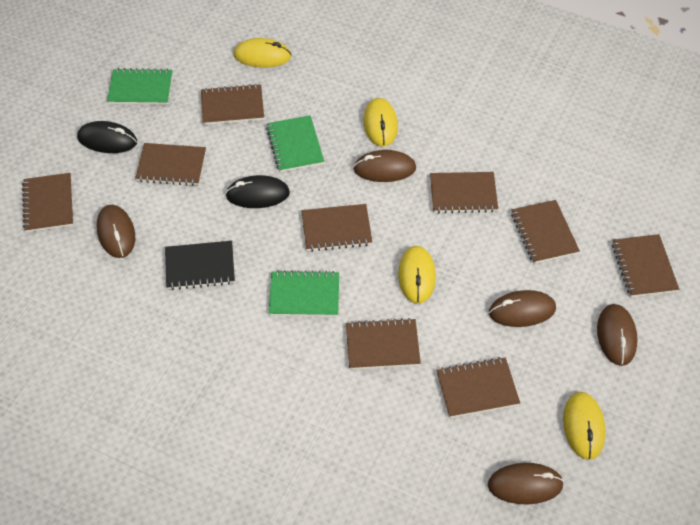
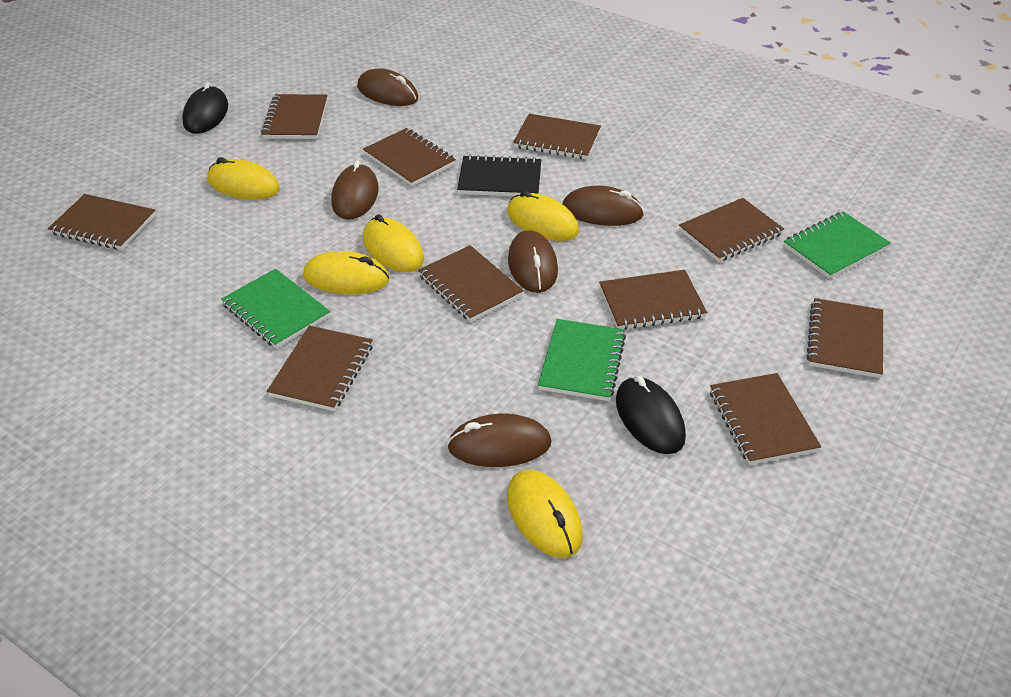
brown notebook: 9 -> 10
yellow mouse: 4 -> 5

